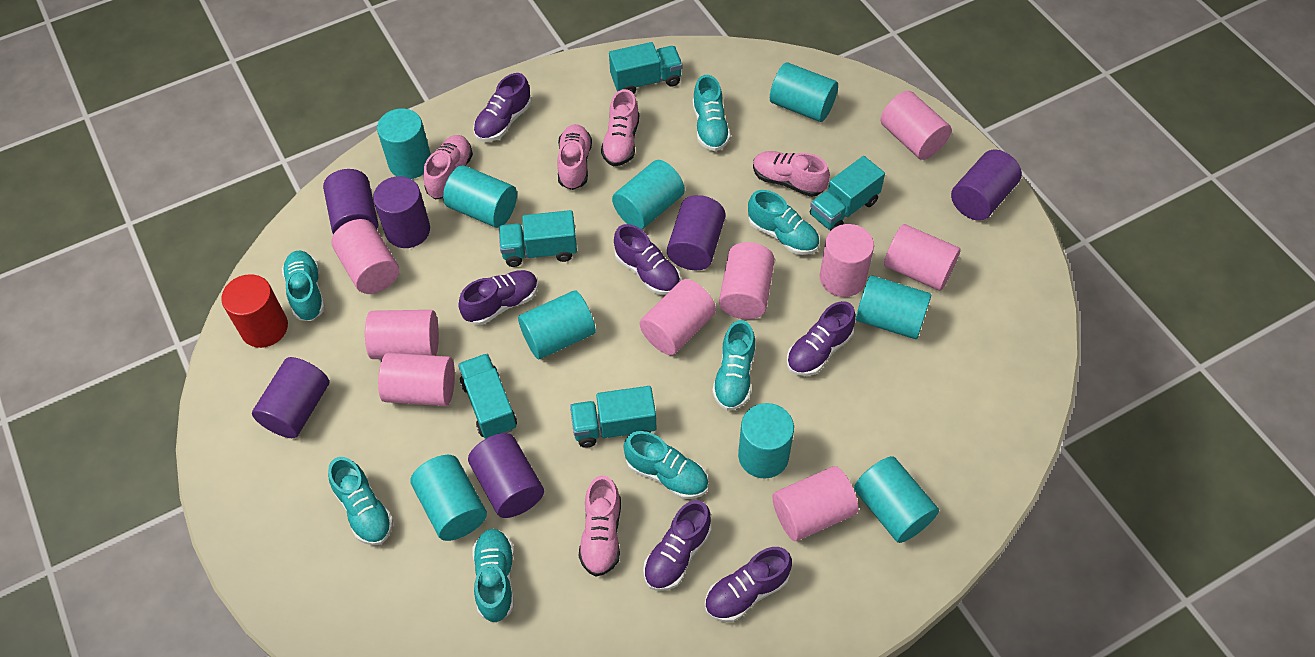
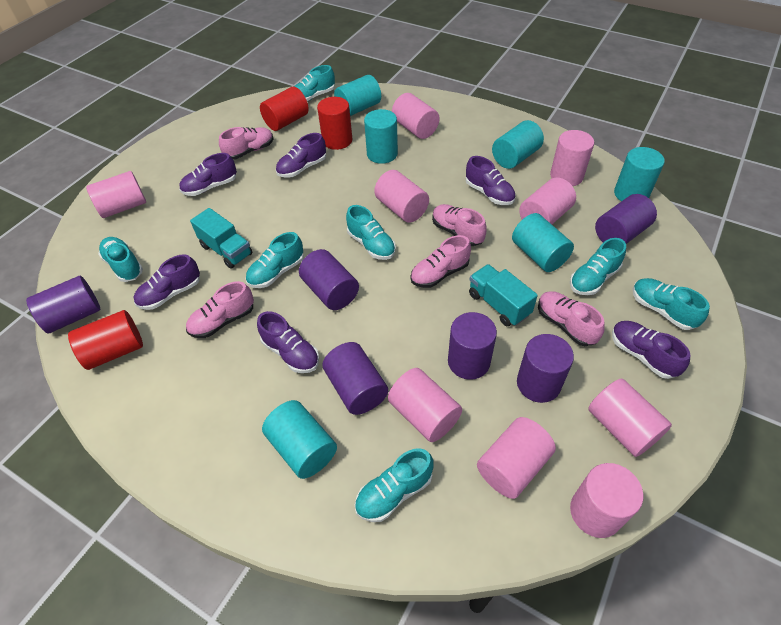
red cylinder: 1 -> 3
turquoise cylinder: 9 -> 6
turquoise truck: 5 -> 2

